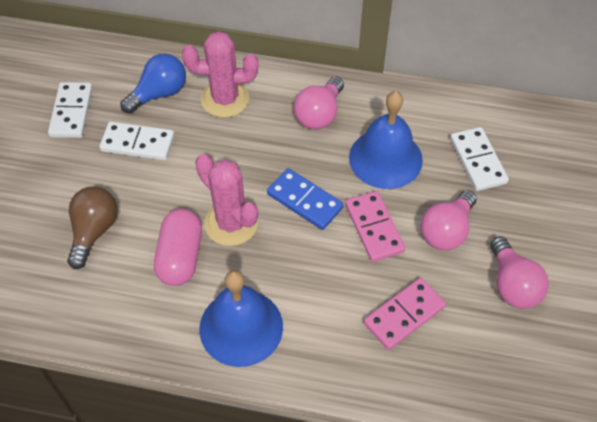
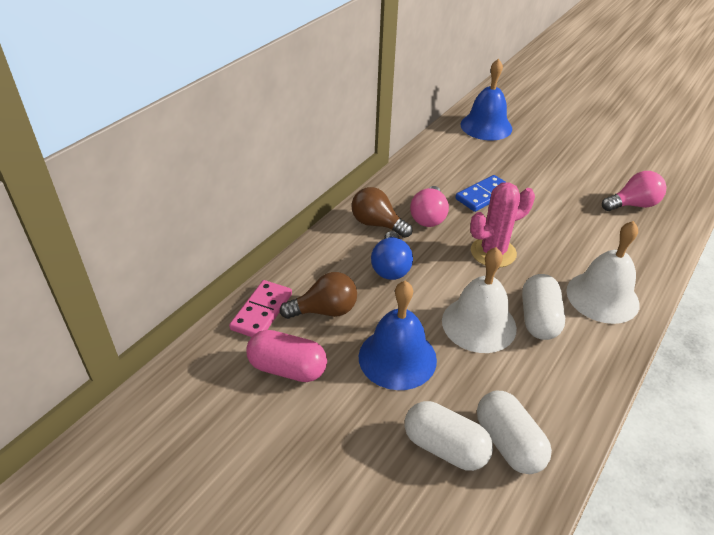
brown light bulb: 1 -> 2
pink cactus: 2 -> 1
pink domino: 2 -> 1
pink light bulb: 3 -> 2
white bell: 0 -> 2
white capsule: 0 -> 3
white domino: 3 -> 0

